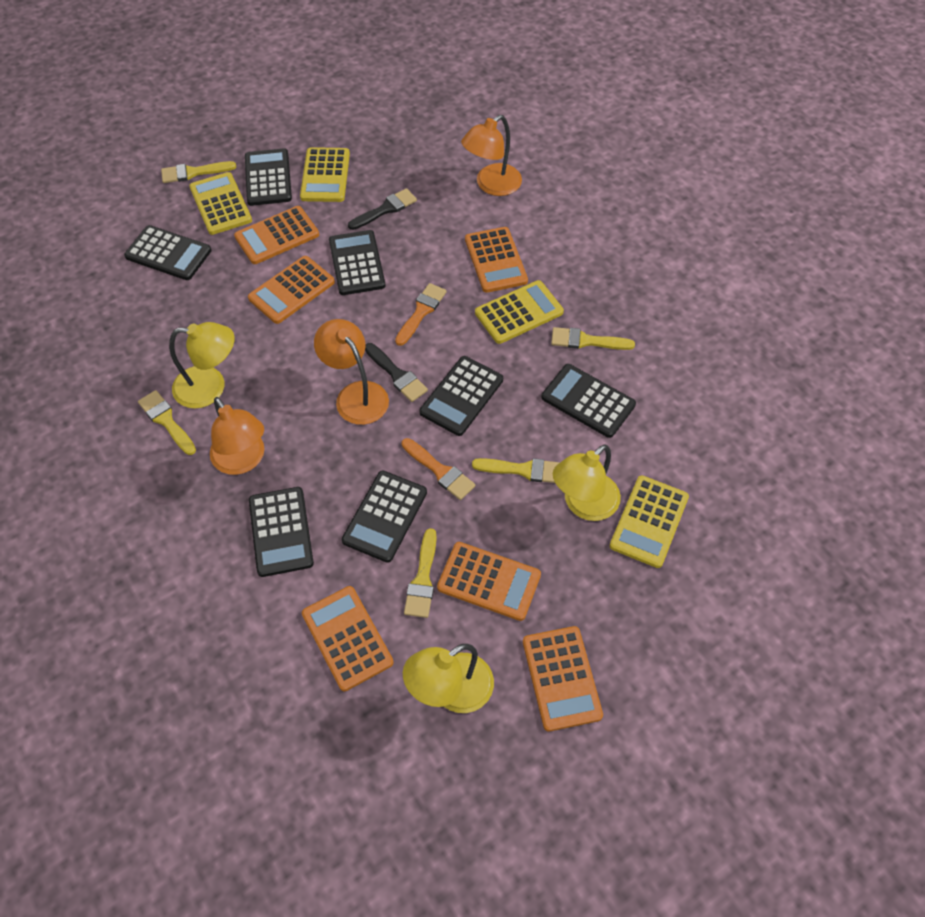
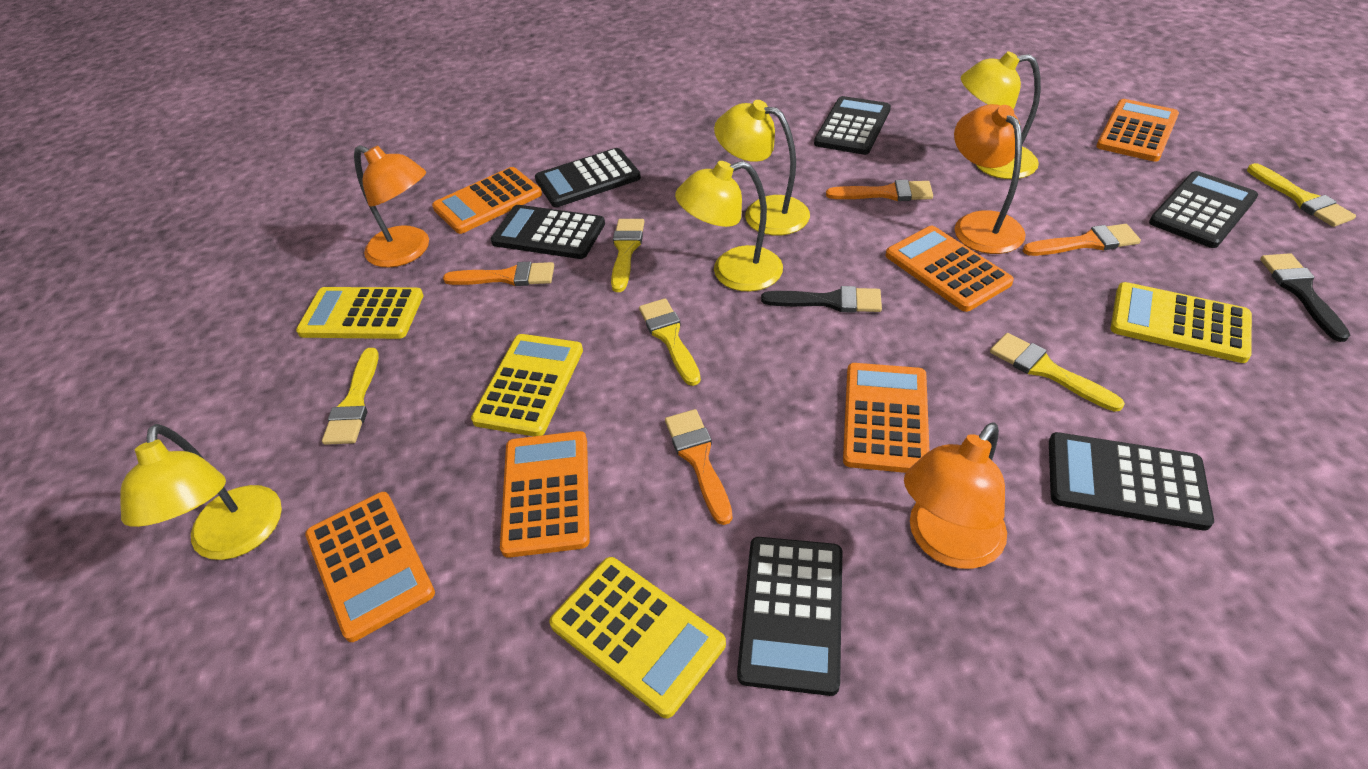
black calculator: 7 -> 6
orange brush: 2 -> 4
yellow lamp: 3 -> 4

